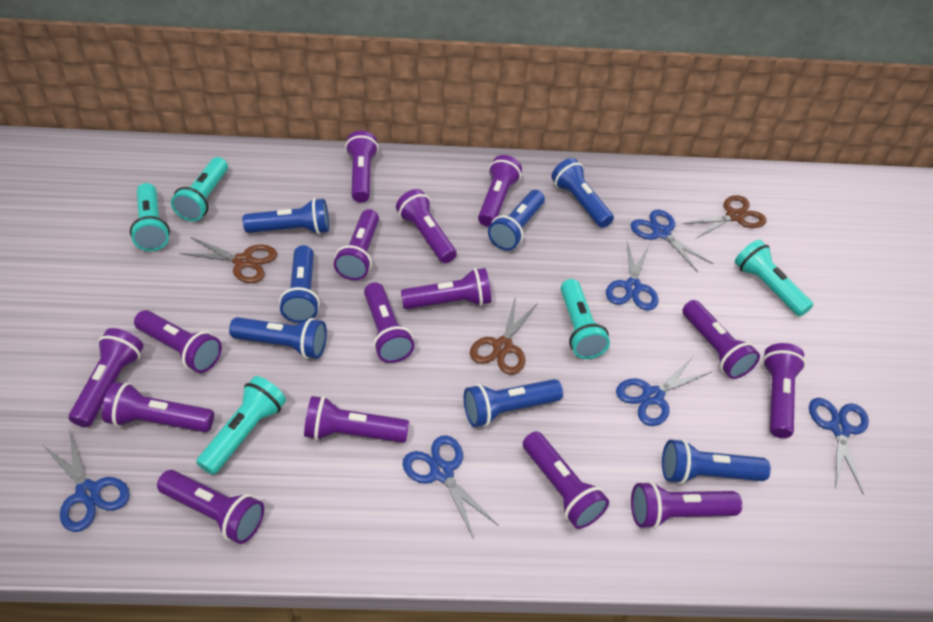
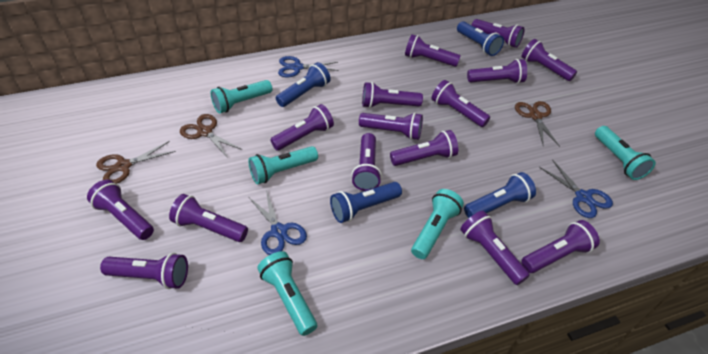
blue flashlight: 7 -> 4
blue scissors: 6 -> 3

